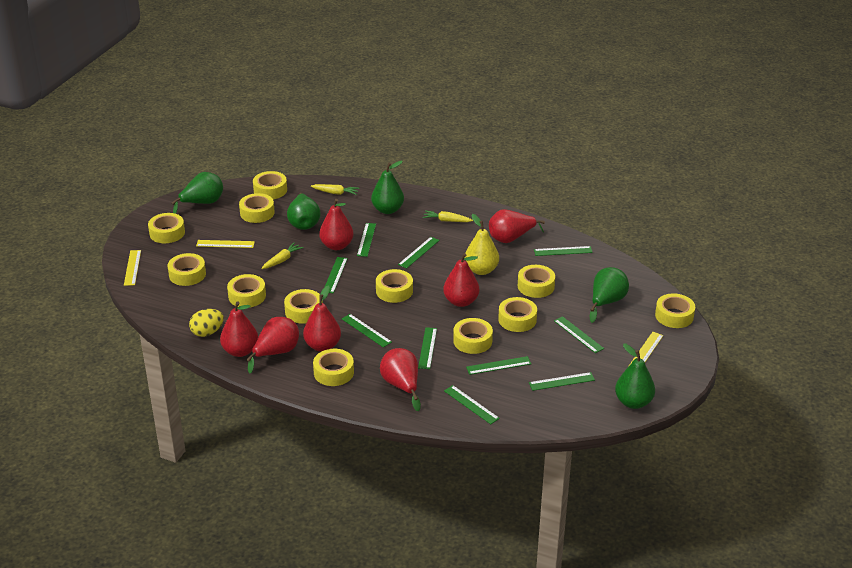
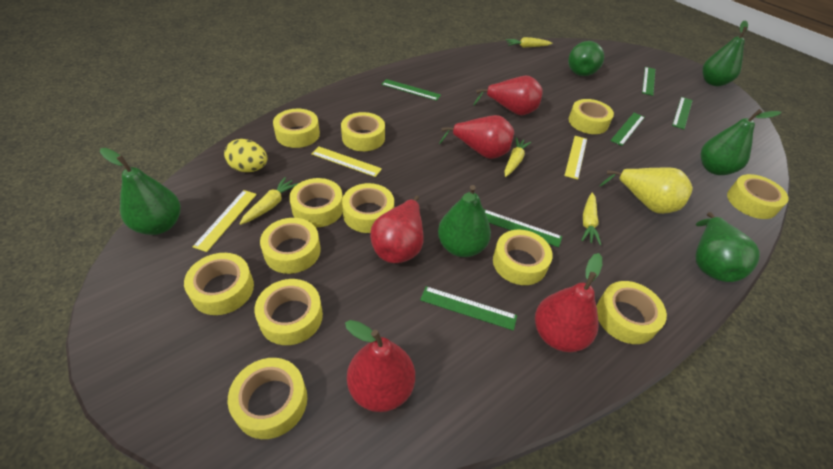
green pear: 5 -> 6
green ruler: 10 -> 6
red pear: 7 -> 5
yellow carrot: 3 -> 4

